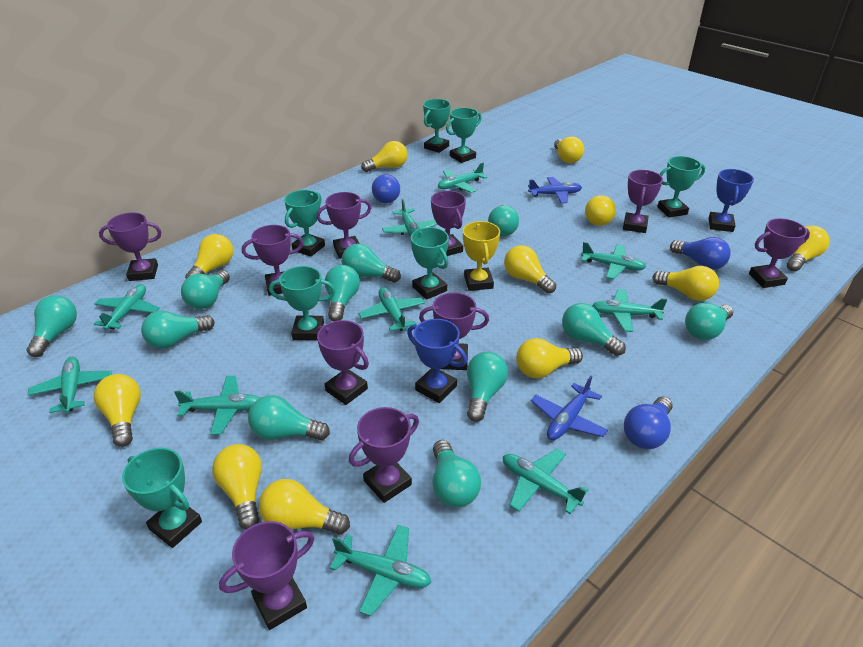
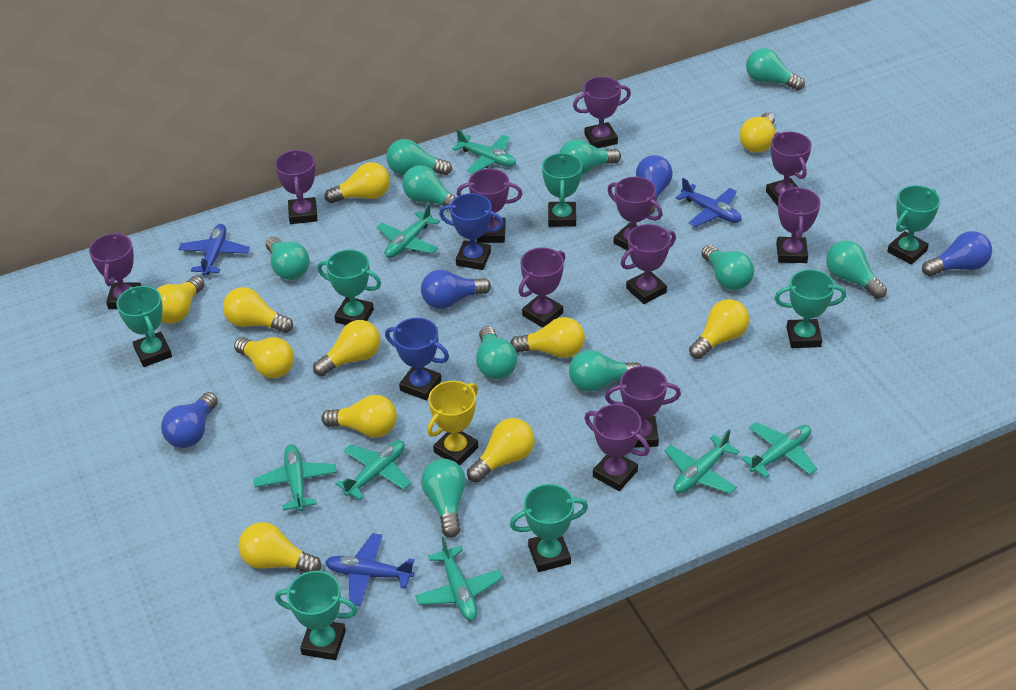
blue light bulb: 3 -> 4
blue plane: 2 -> 3
purple trophy: 10 -> 11
turquoise light bulb: 11 -> 10
turquoise plane: 10 -> 7

